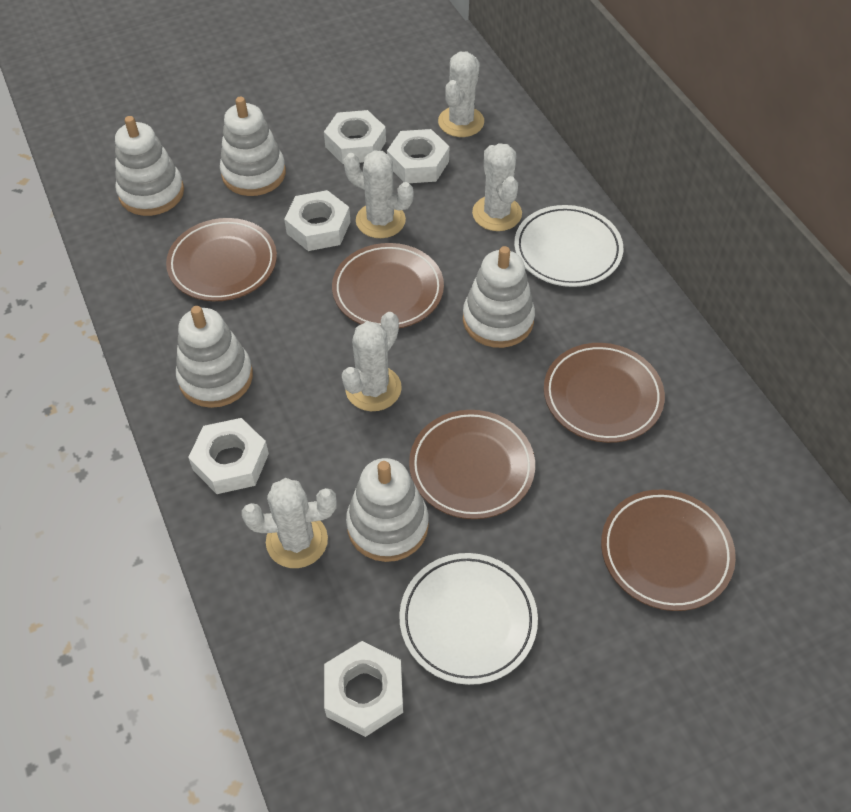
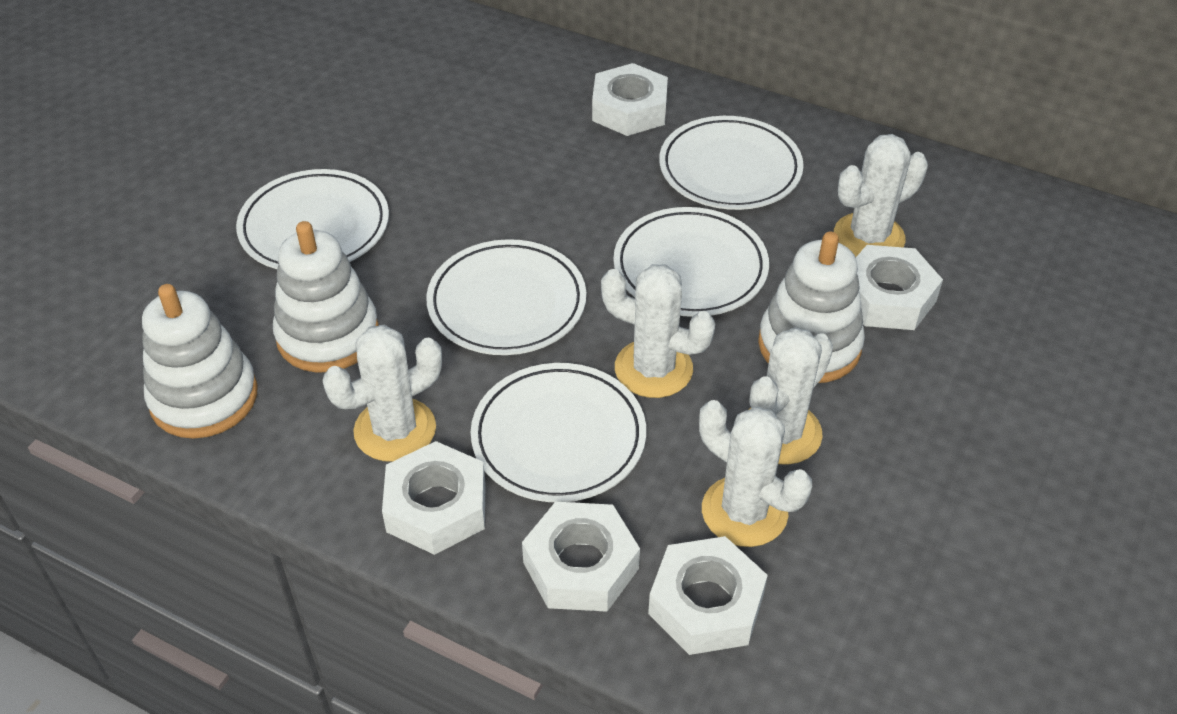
brown plate: 5 -> 0
white plate: 2 -> 5
white stacking toy: 5 -> 3

